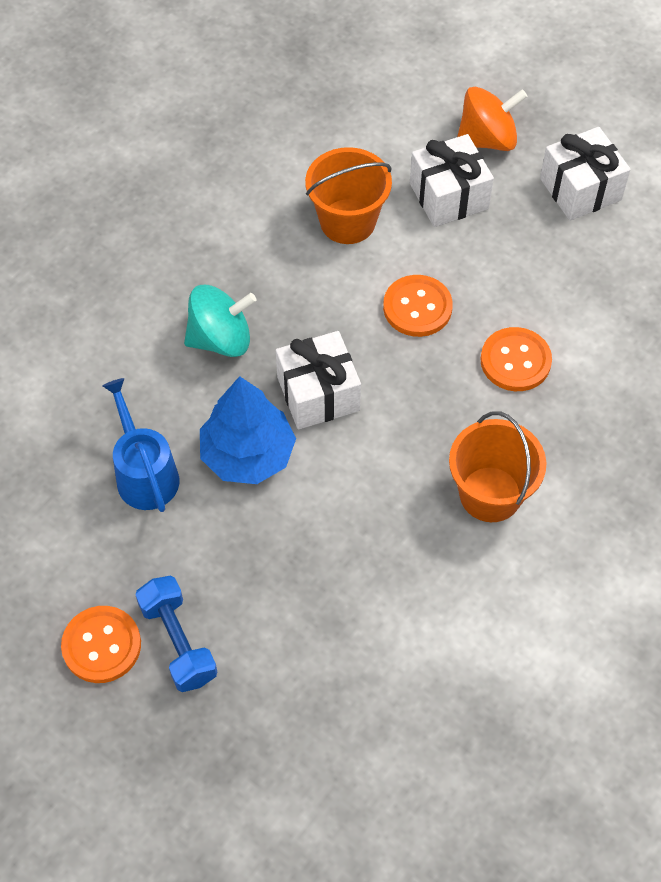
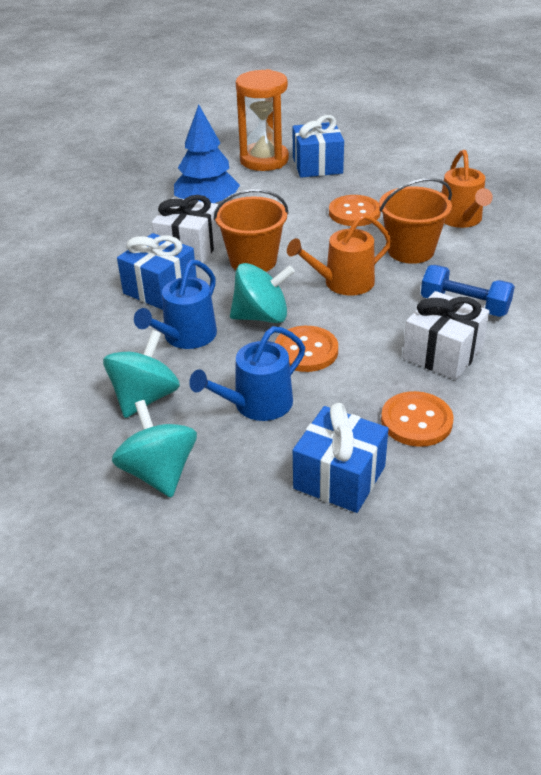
blue gift: 0 -> 3
blue watering can: 1 -> 2
orange hourglass: 0 -> 1
orange spinning top: 1 -> 0
orange watering can: 0 -> 2
turquoise spinning top: 1 -> 3
white gift: 3 -> 2

